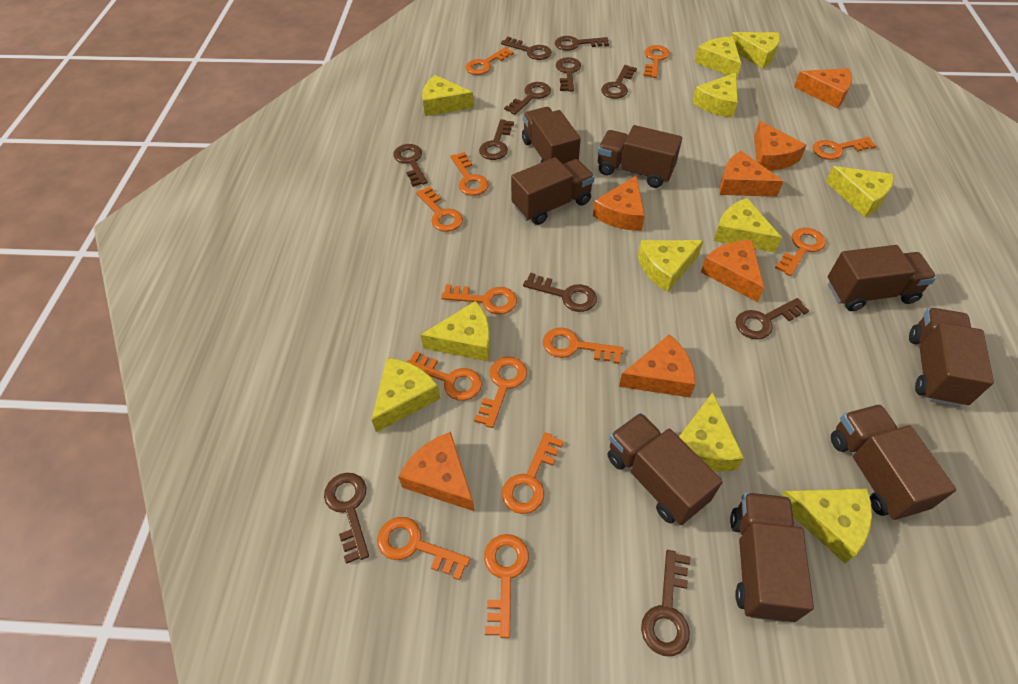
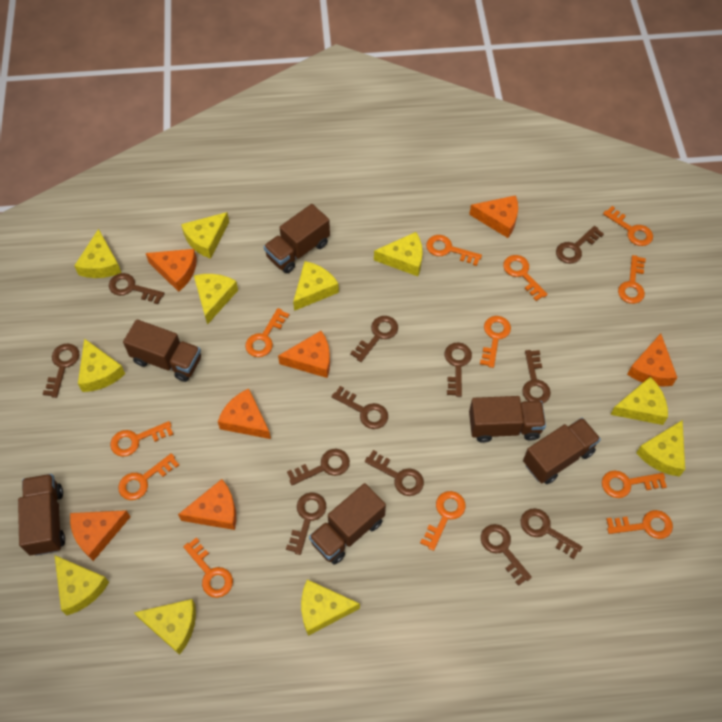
brown key: 11 -> 12
brown truck: 8 -> 6
orange key: 13 -> 12

